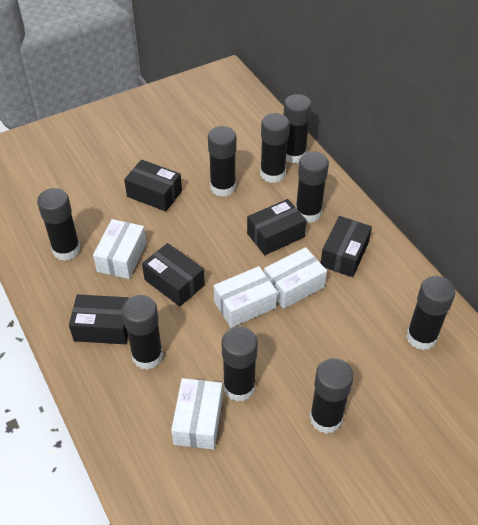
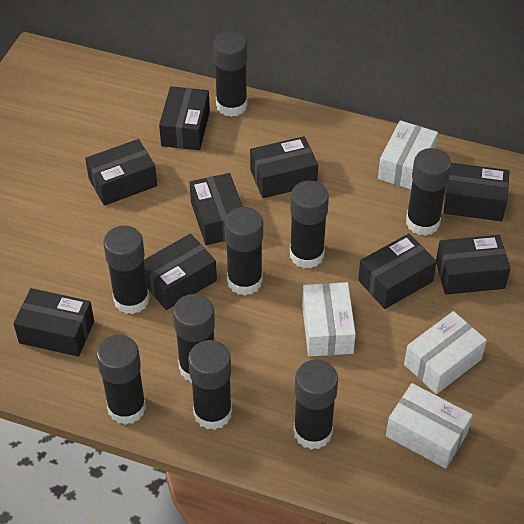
black box: 5 -> 9

